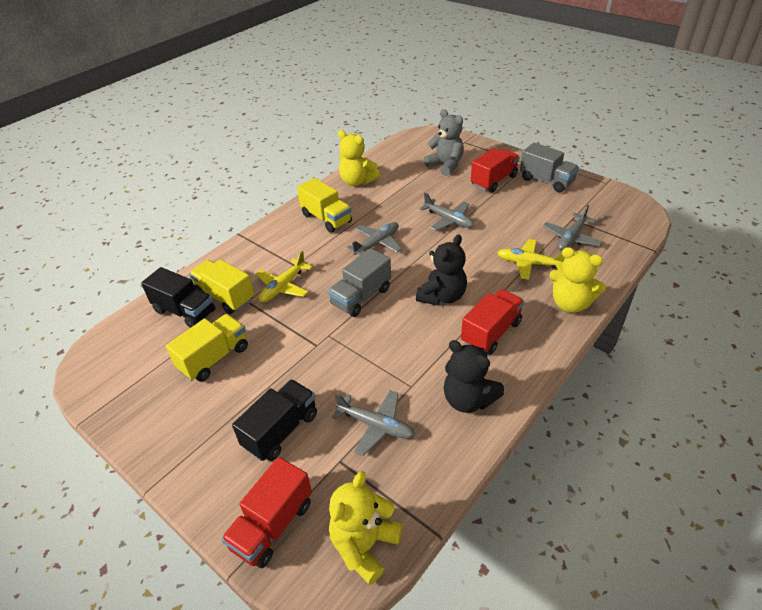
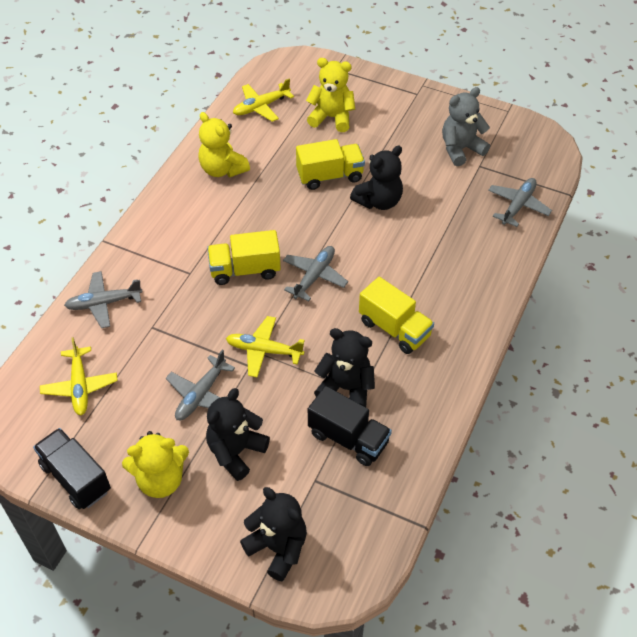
black teddy bear: 2 -> 4
grey truck: 2 -> 0
red truck: 3 -> 0
yellow plane: 2 -> 3

